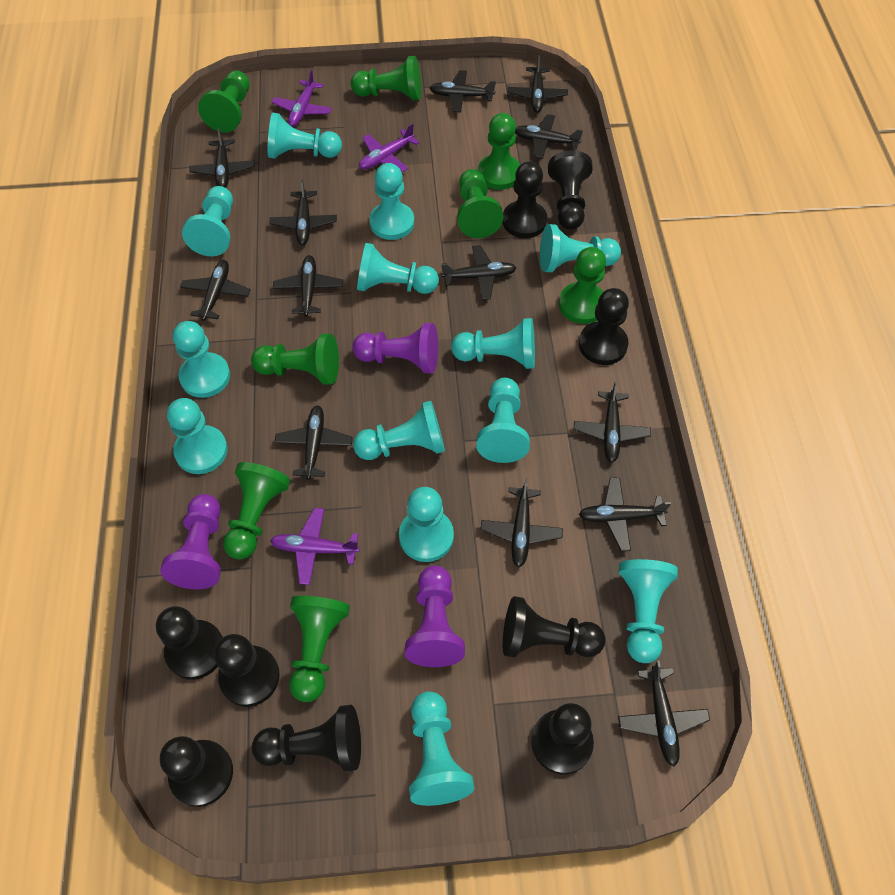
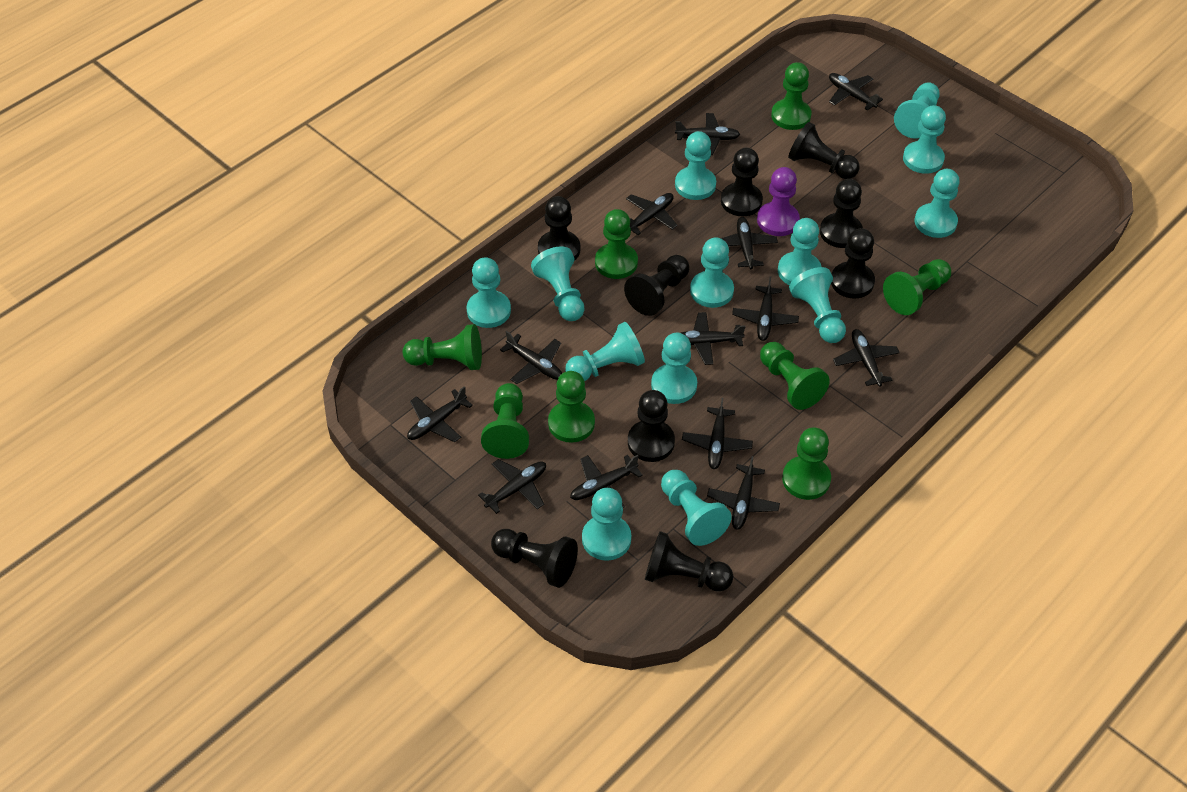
purple pawn: 3 -> 1
purple plane: 3 -> 0

